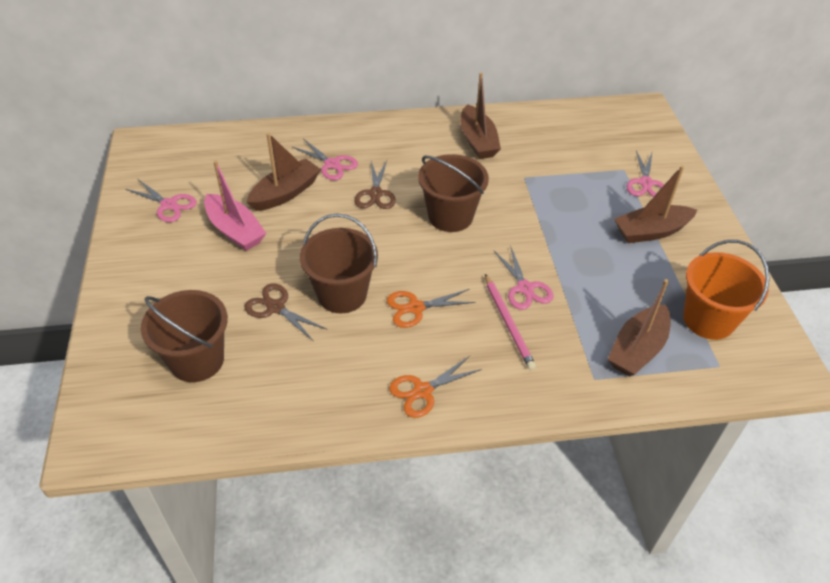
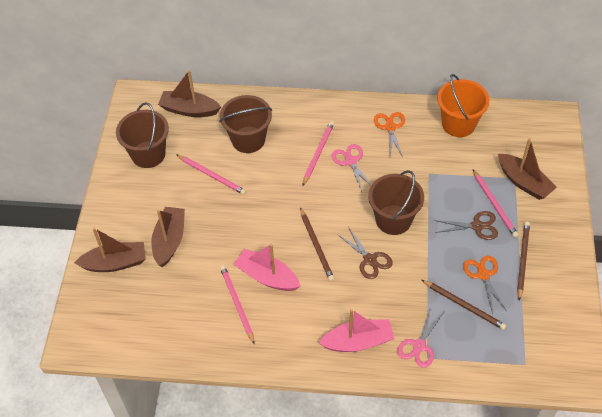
brown pencil: 0 -> 3
pink boat: 1 -> 2
pink pencil: 1 -> 4
pink scissors: 4 -> 2

